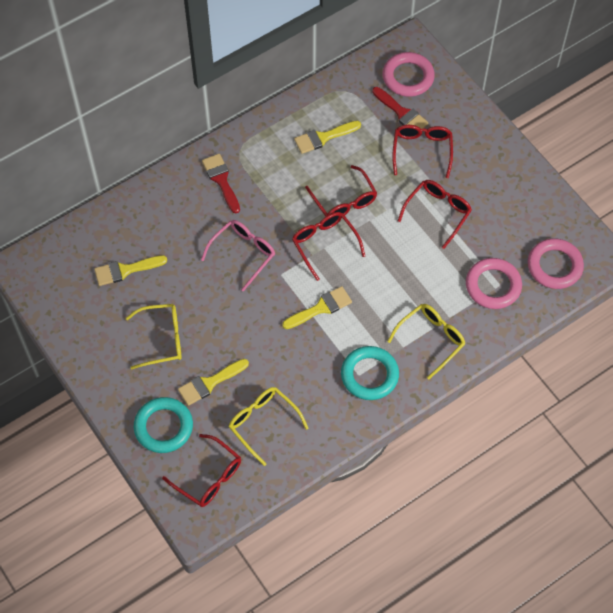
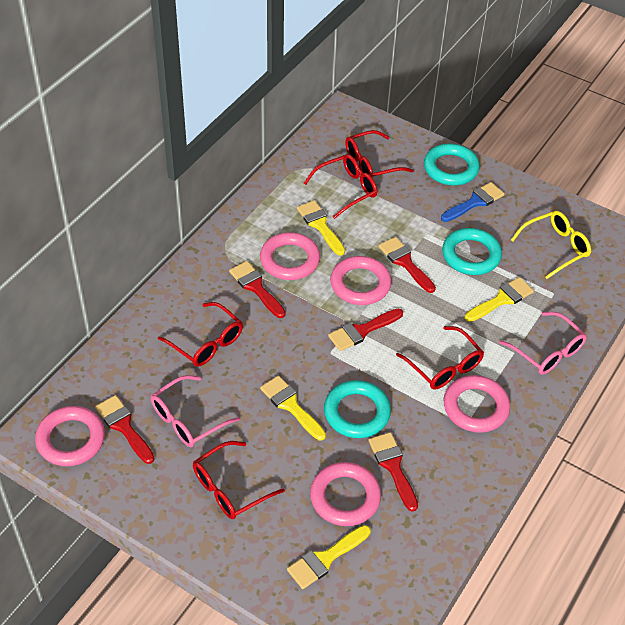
blue brush: 0 -> 1
pink glasses: 1 -> 2
pink ring: 3 -> 5
red brush: 2 -> 5
turquoise ring: 2 -> 3
yellow glasses: 3 -> 1

